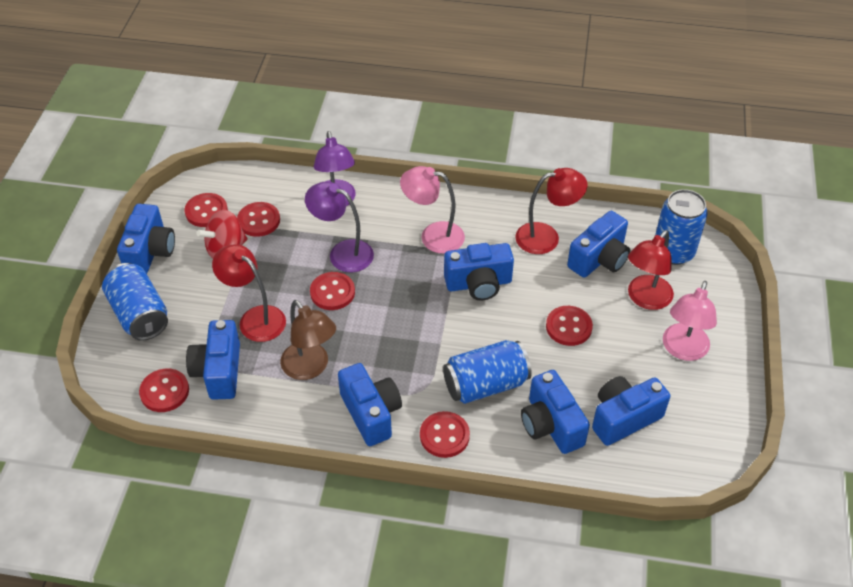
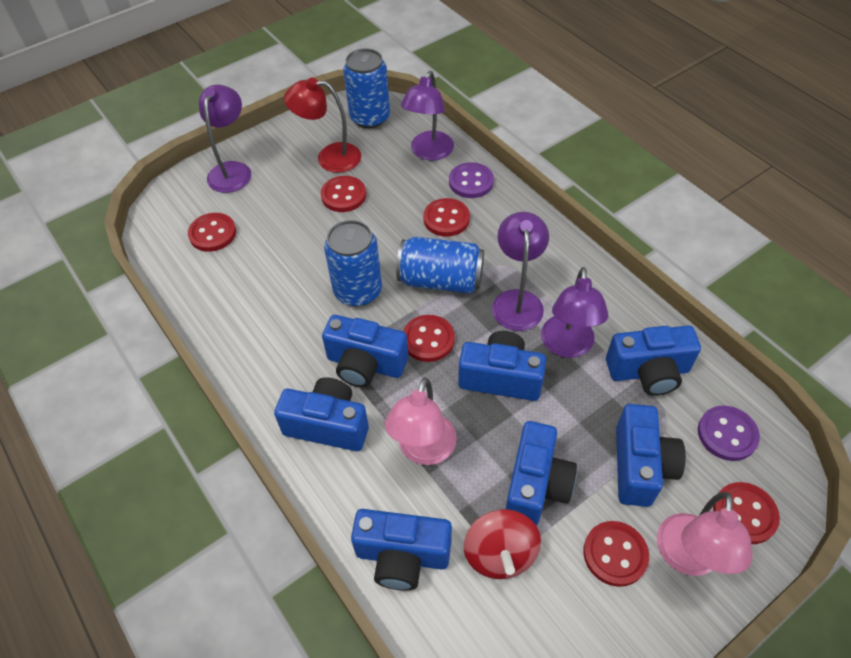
brown lamp: 1 -> 0
purple button: 0 -> 2
purple lamp: 2 -> 4
red lamp: 3 -> 1

